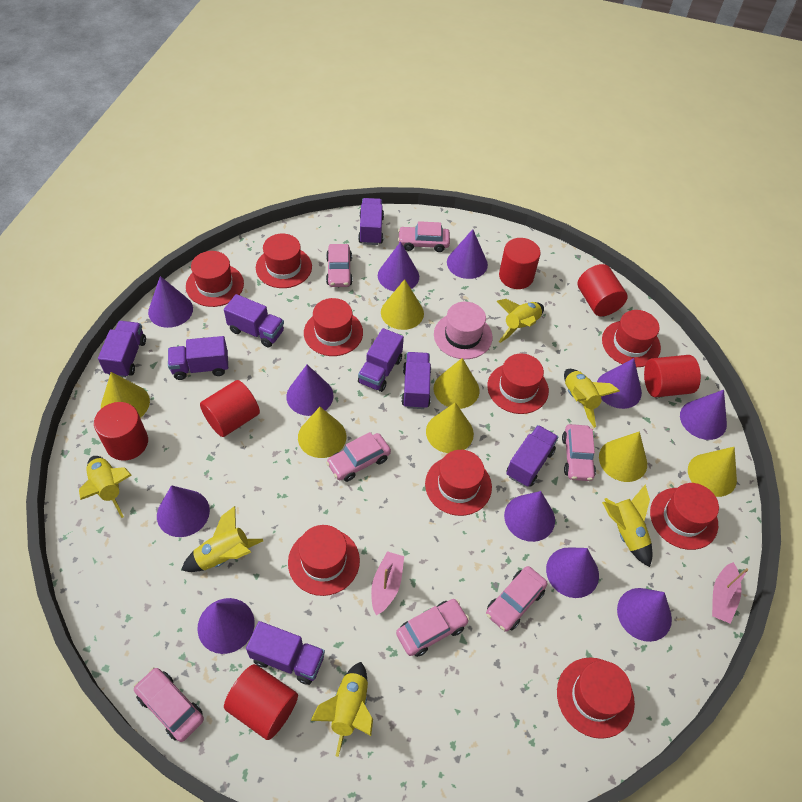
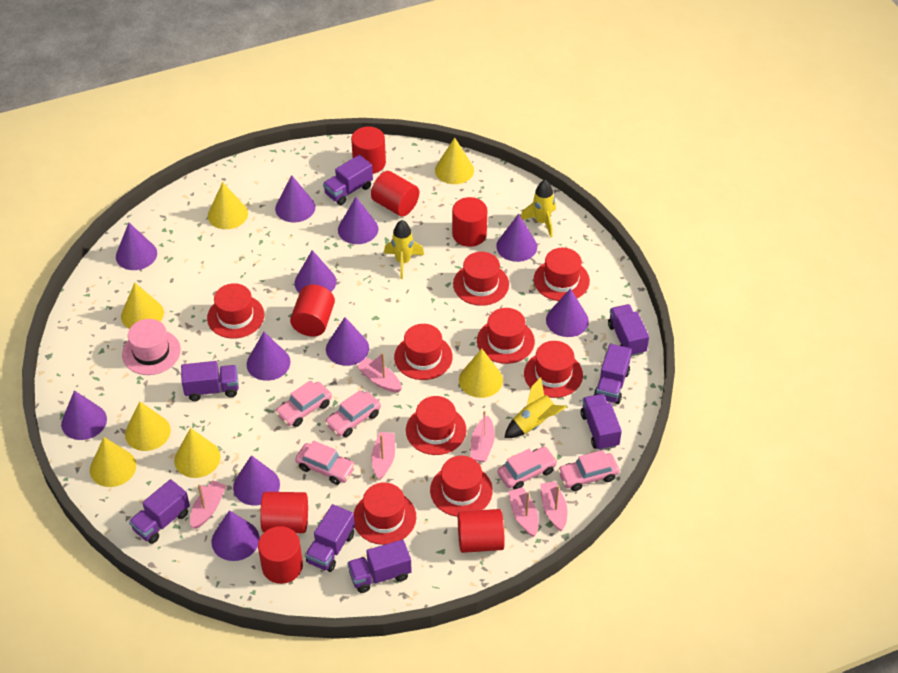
pink boat: 2 -> 6
pink car: 7 -> 5
red cylinder: 6 -> 7
yellow rocket: 6 -> 3

